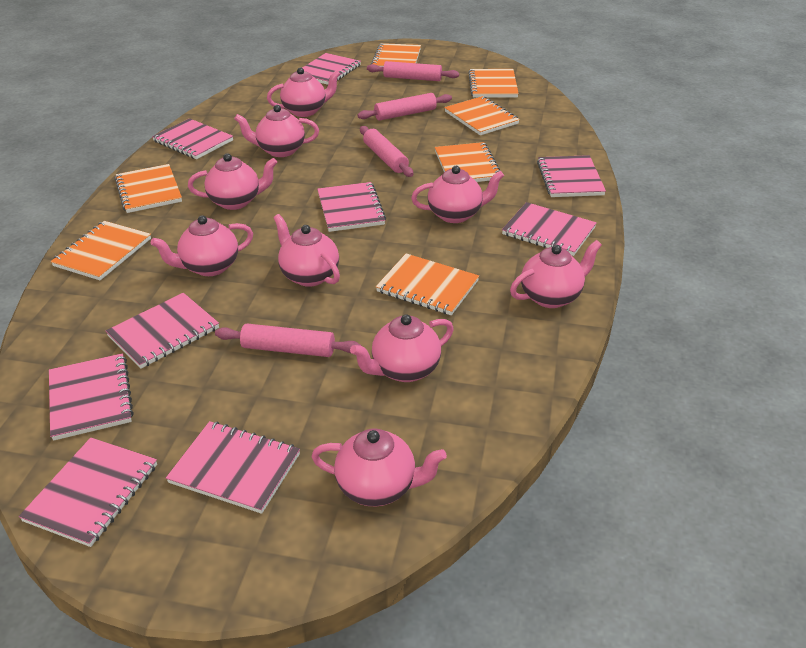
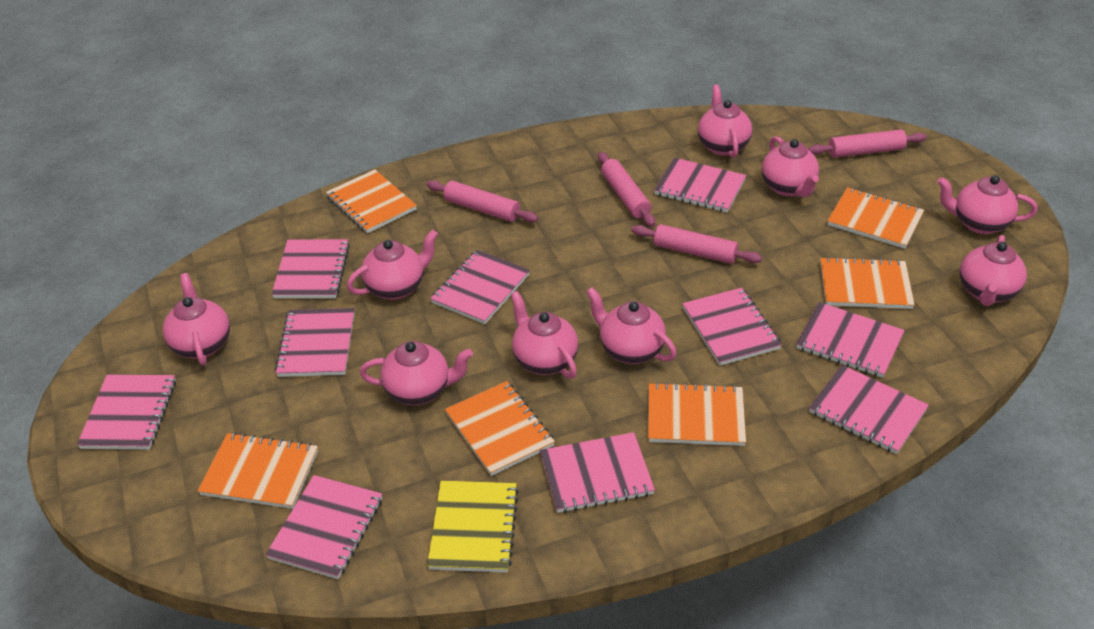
orange notebook: 7 -> 6
pink notebook: 9 -> 10
yellow notebook: 0 -> 1

